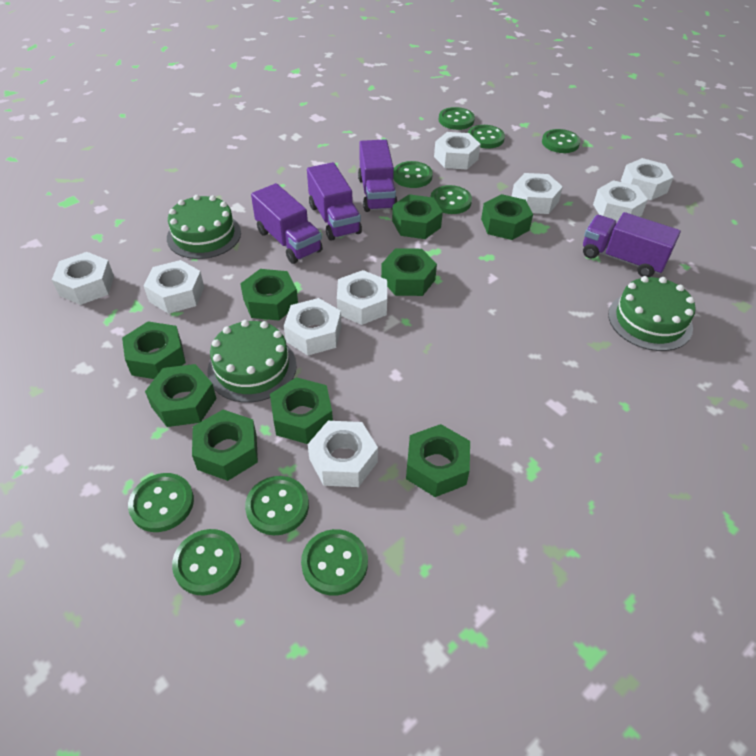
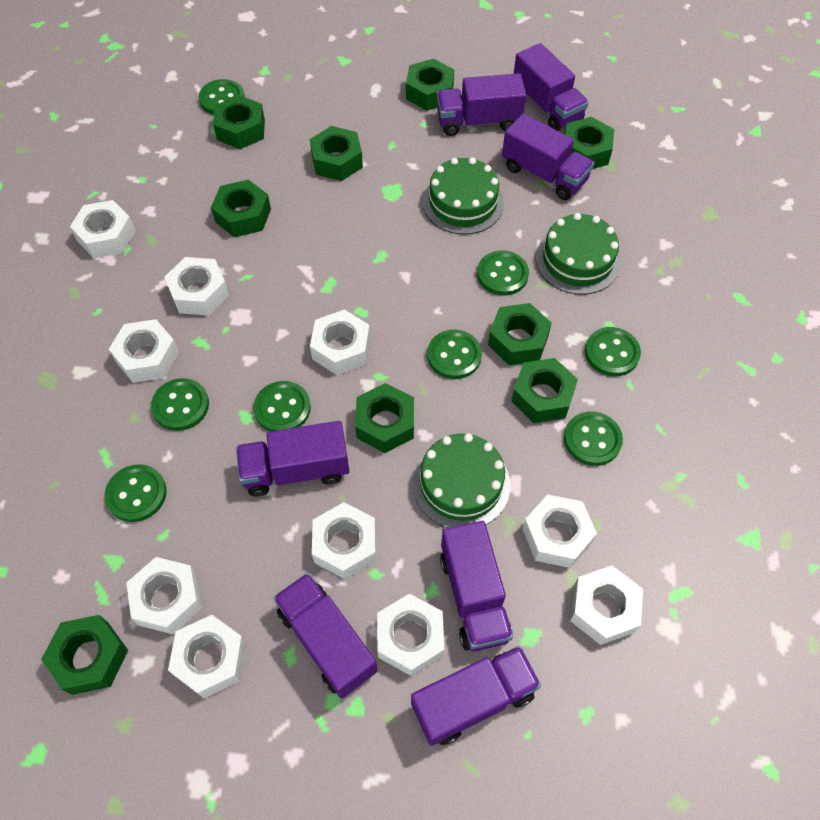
green button: 9 -> 8
purple truck: 4 -> 7
white nut: 9 -> 10

